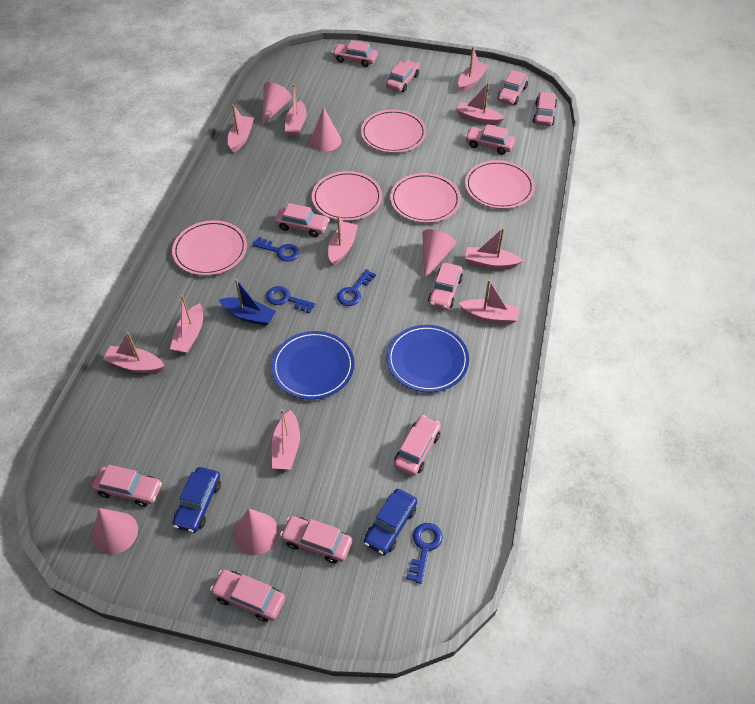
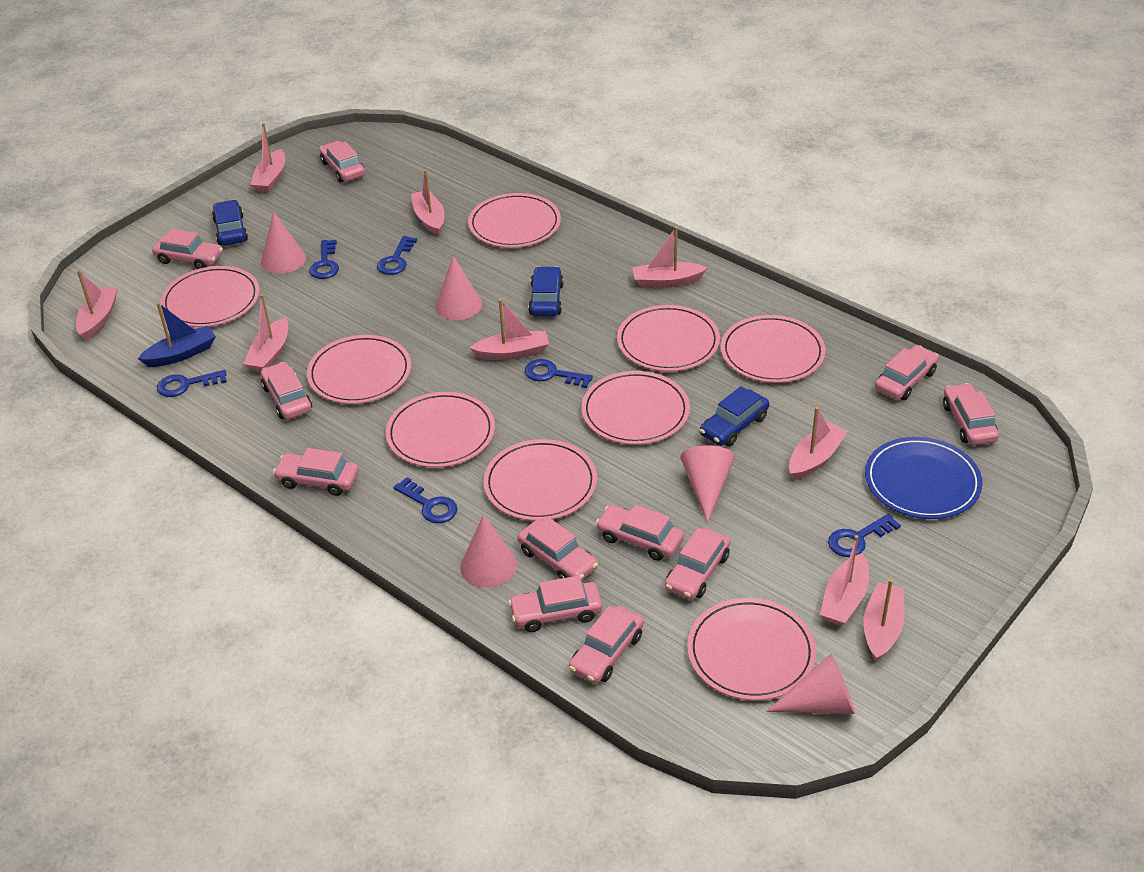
blue car: 2 -> 3
blue key: 4 -> 6
blue plate: 2 -> 1
pink boat: 10 -> 9
pink plate: 5 -> 9

